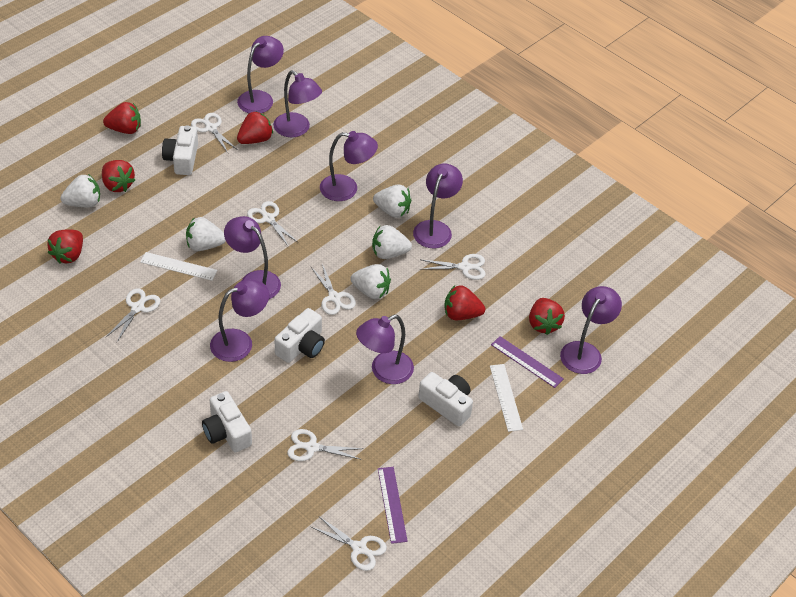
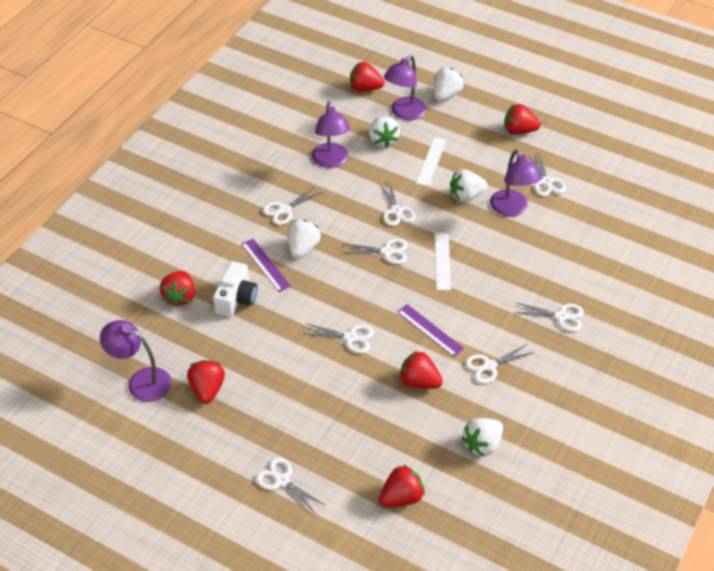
purple lamp: 8 -> 4
white camera: 4 -> 1
white scissors: 7 -> 8

